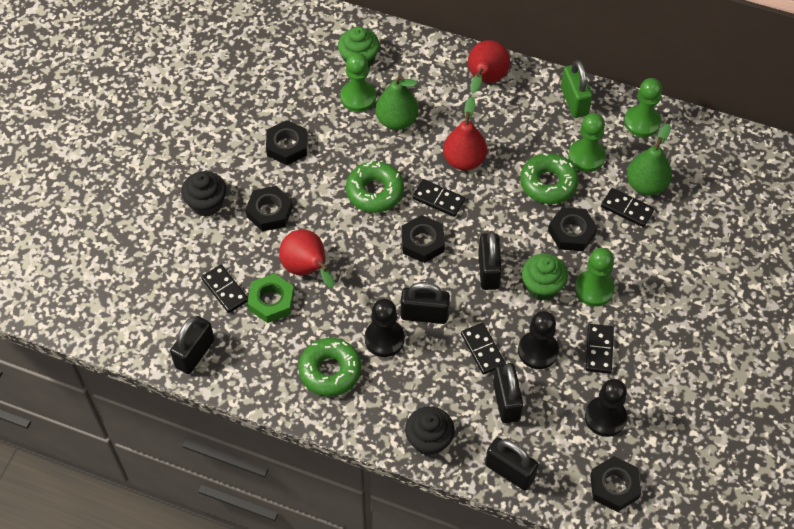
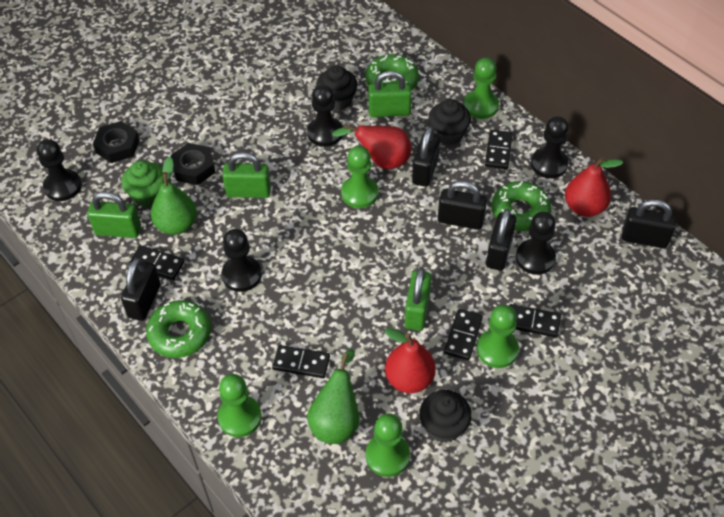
black cupcake: 2 -> 3
black nut: 5 -> 2
black pawn: 3 -> 5
green cupcake: 2 -> 1
green nut: 1 -> 0
green padlock: 1 -> 4
green pawn: 4 -> 5

